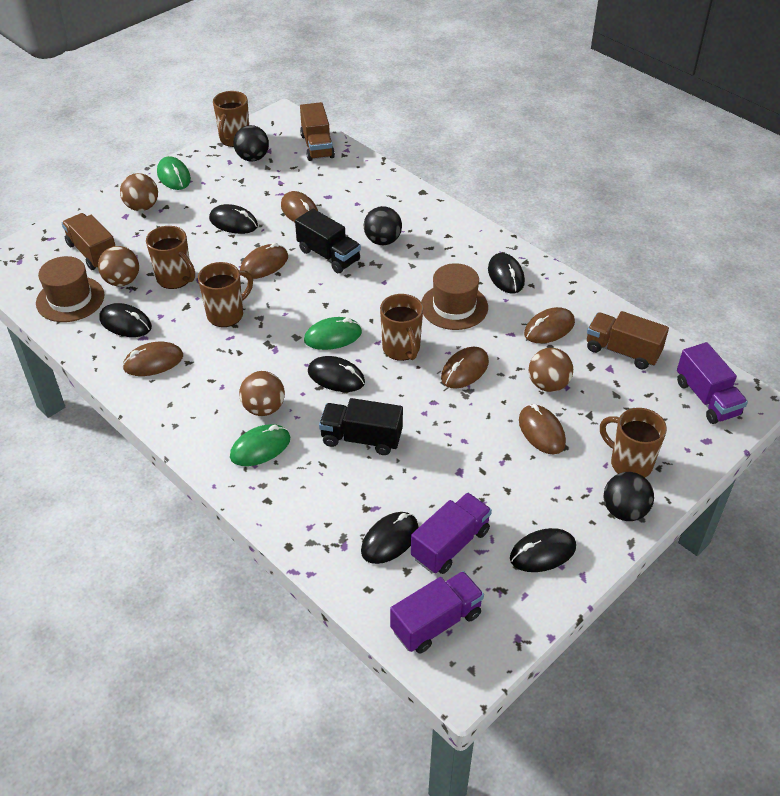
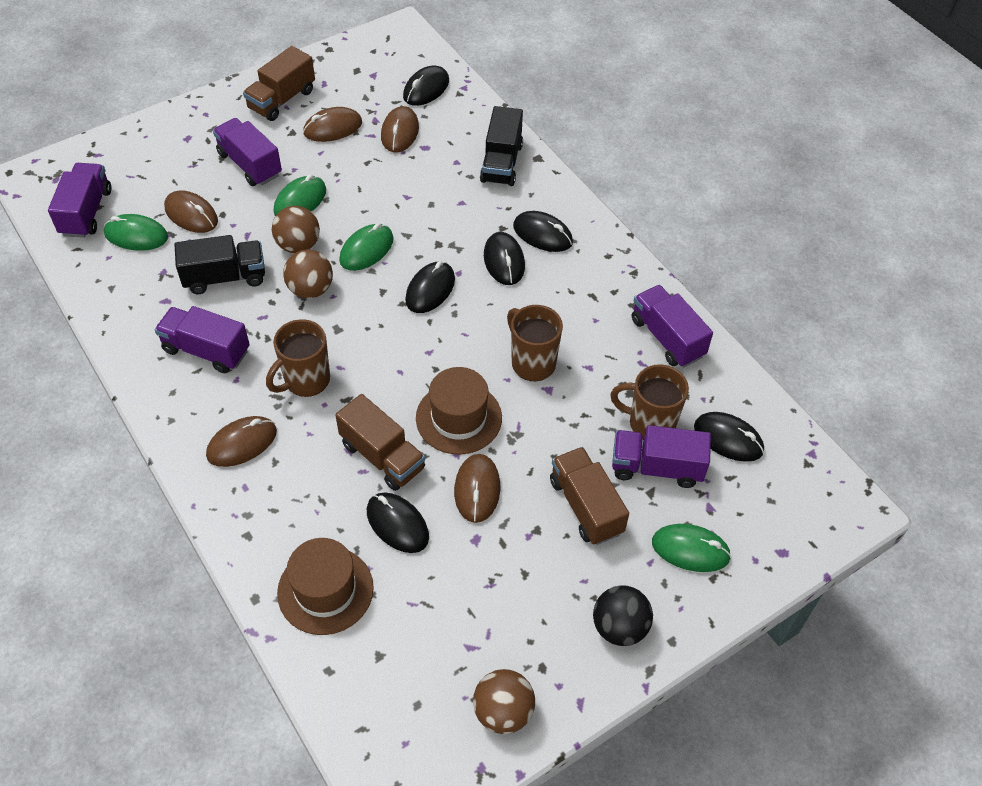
black ball: 3 -> 1
brown ball: 4 -> 3
brown mouse: 6 -> 5
brown mug: 5 -> 3
green mouse: 3 -> 4
purple truck: 3 -> 5

